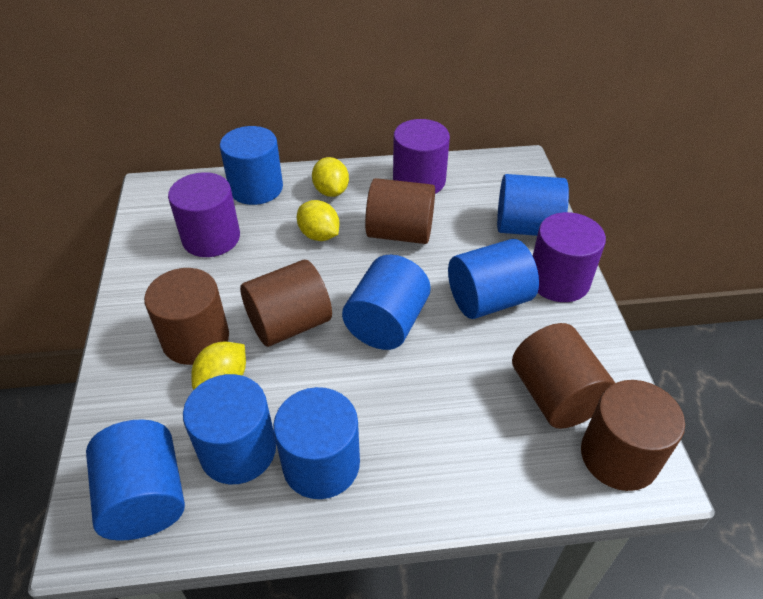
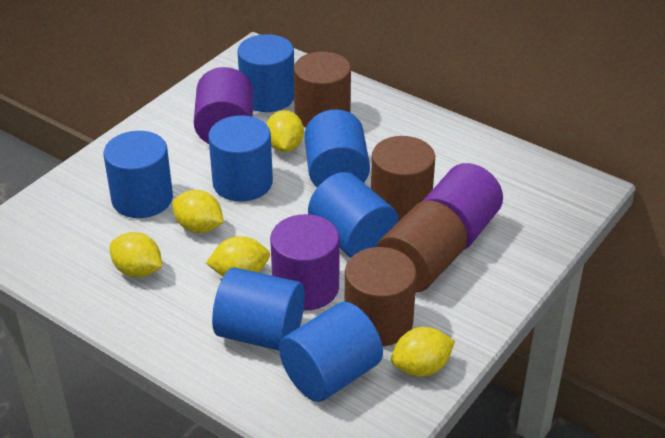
brown cylinder: 5 -> 4
yellow lemon: 3 -> 5

